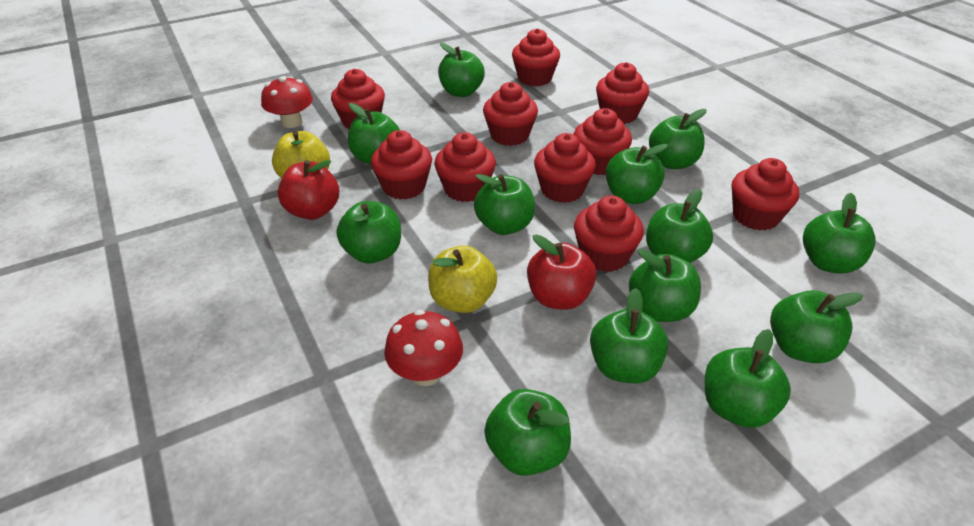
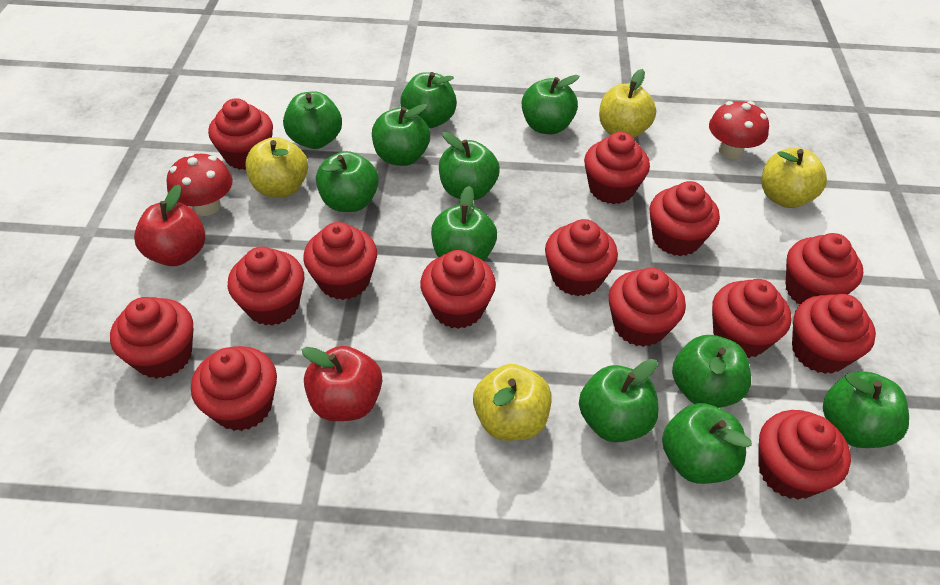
green apple: 13 -> 11
red cupcake: 10 -> 14
yellow apple: 2 -> 4

